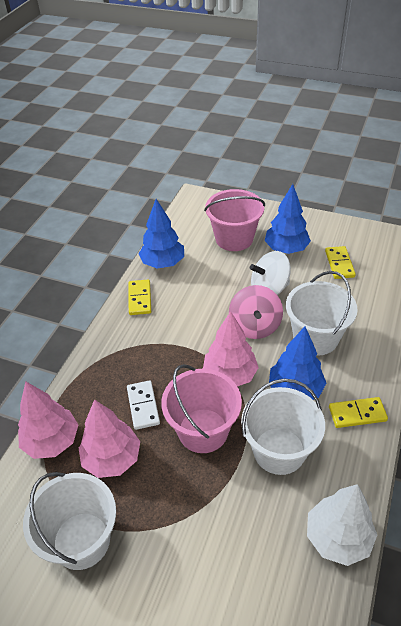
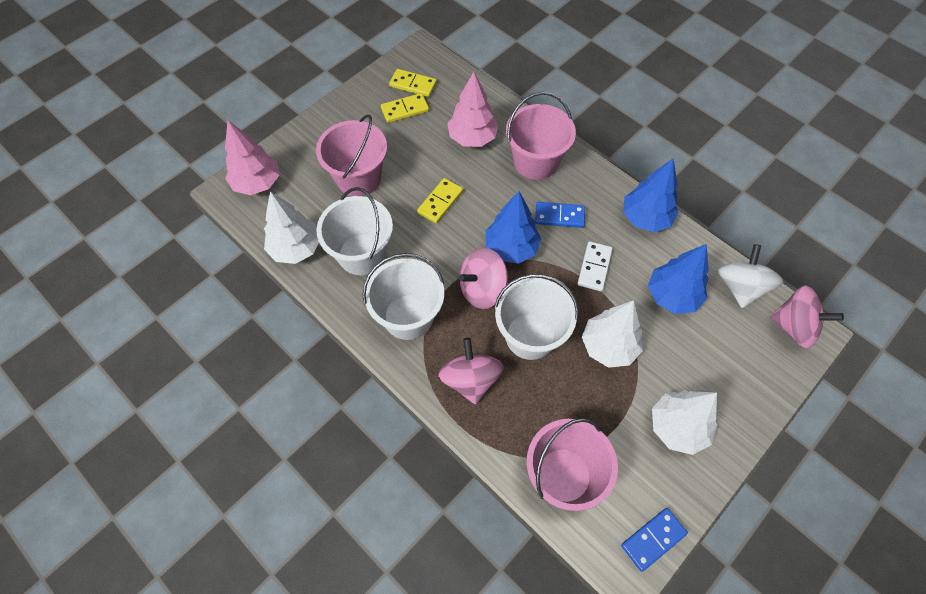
blue domino: 0 -> 2
pink bucket: 2 -> 3
pink spinning top: 1 -> 3
pink tree: 3 -> 2
white tree: 1 -> 3

